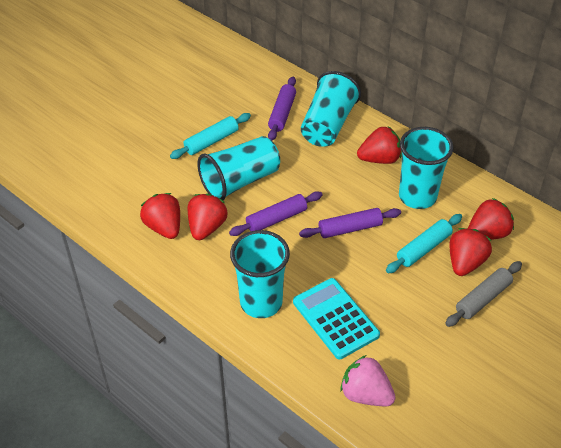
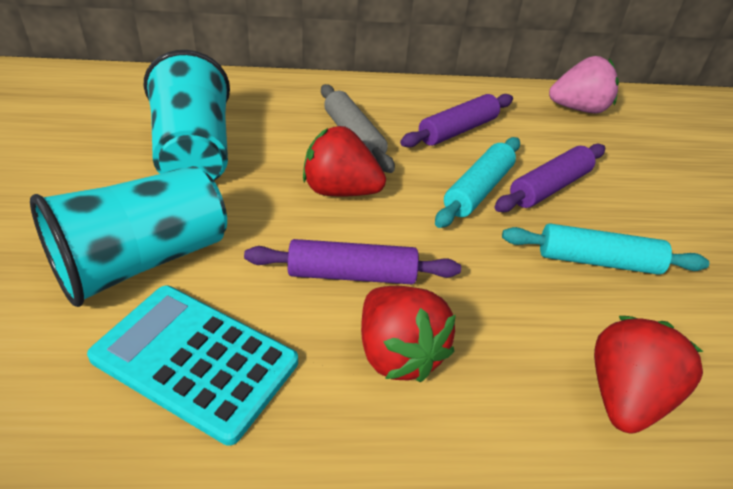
red strawberry: 5 -> 3
turquoise cup: 4 -> 2

